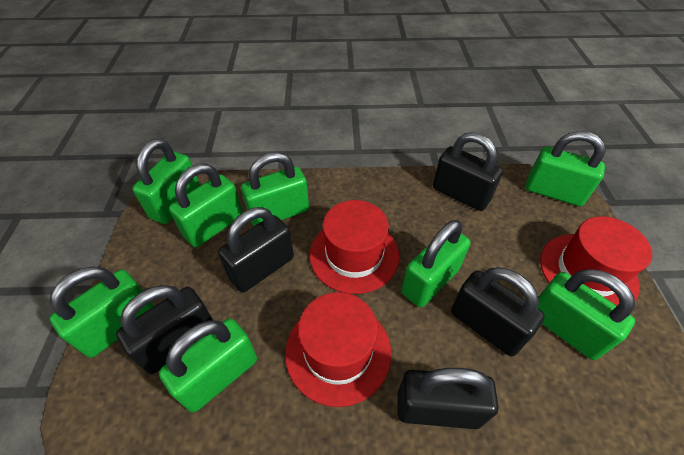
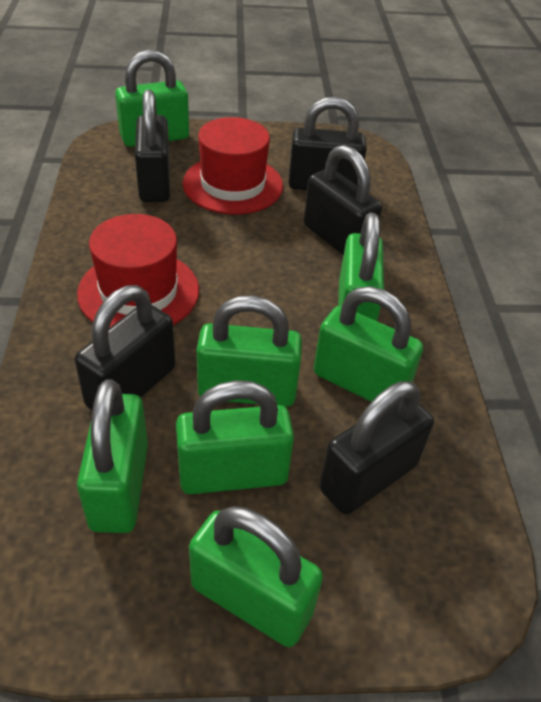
green padlock: 8 -> 7
red hat: 3 -> 2

